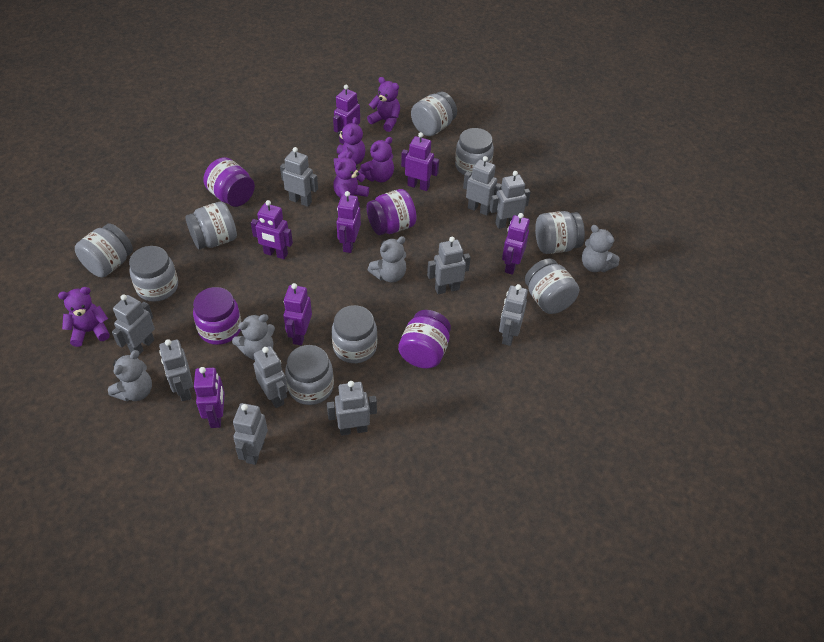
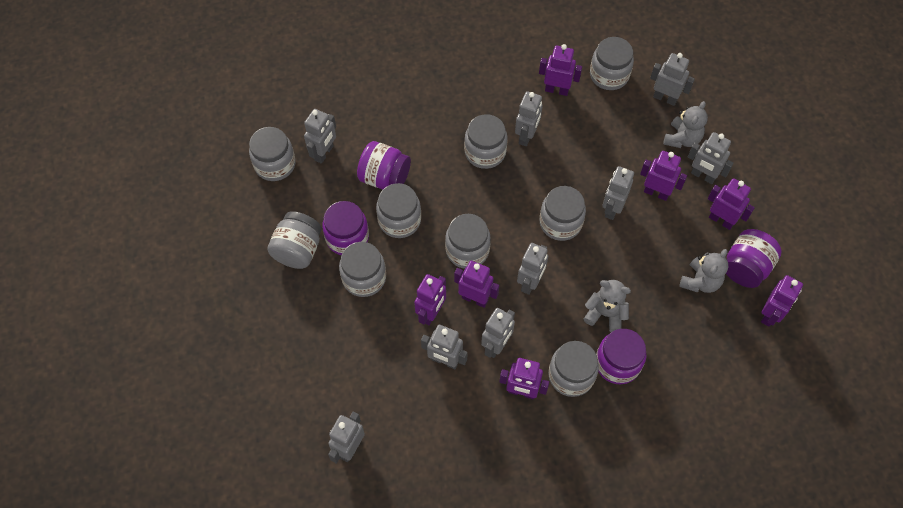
grey robot: 10 -> 9
grey teddy bear: 4 -> 3
purple teddy bear: 5 -> 0

